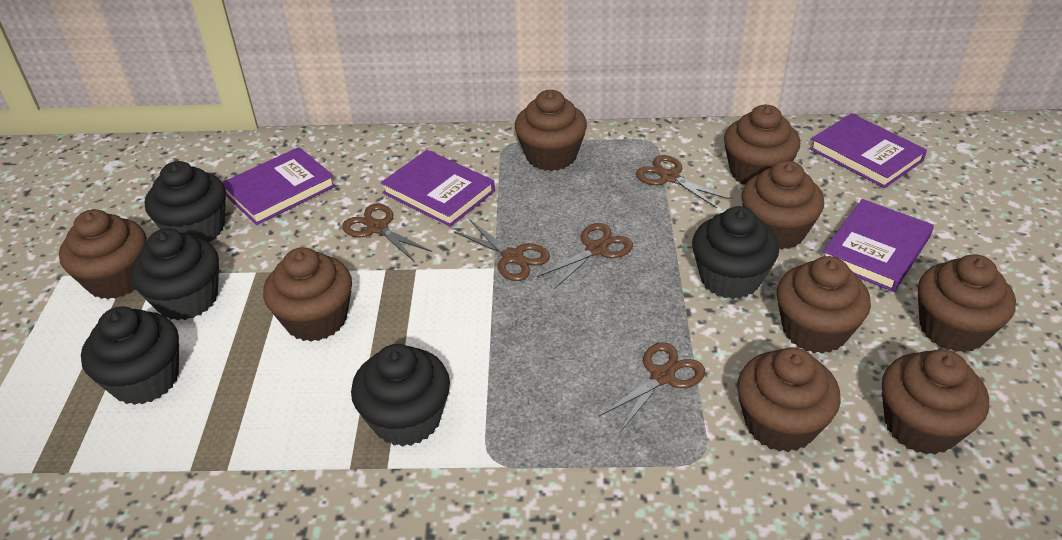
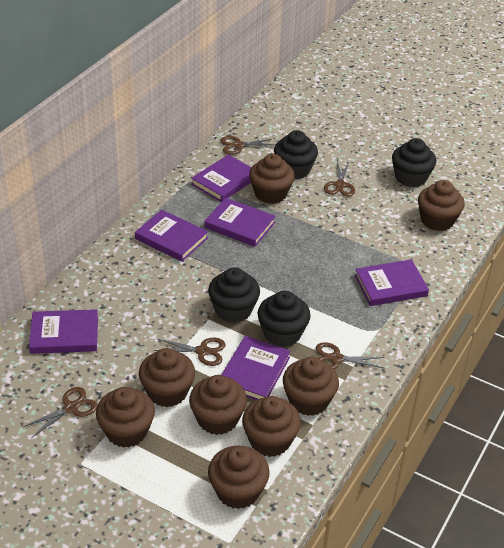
black cupcake: 5 -> 4
brown cupcake: 9 -> 8
purple book: 4 -> 6

